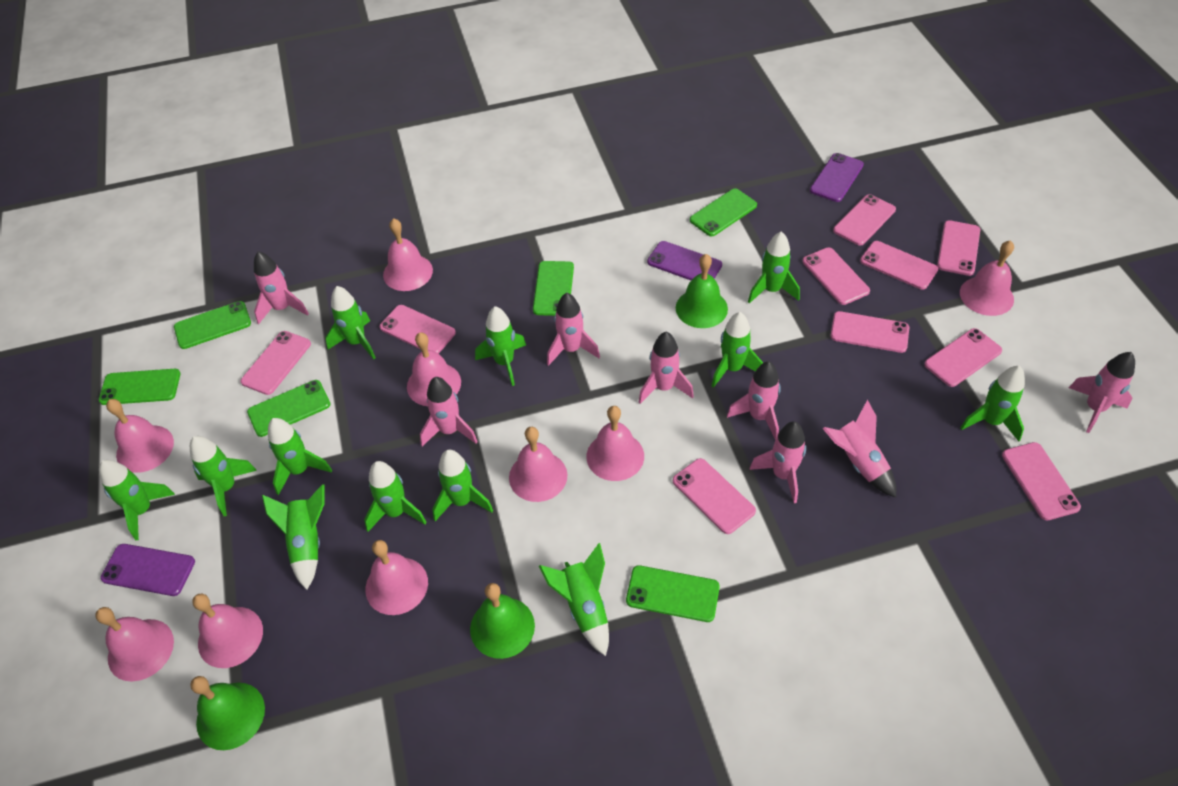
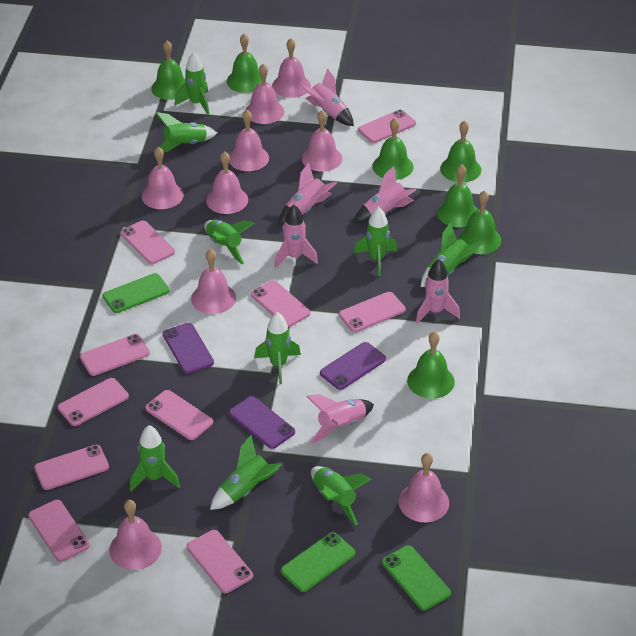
green bell: 3 -> 7
green phone: 6 -> 3
green rocket: 12 -> 9
pink rocket: 8 -> 6

